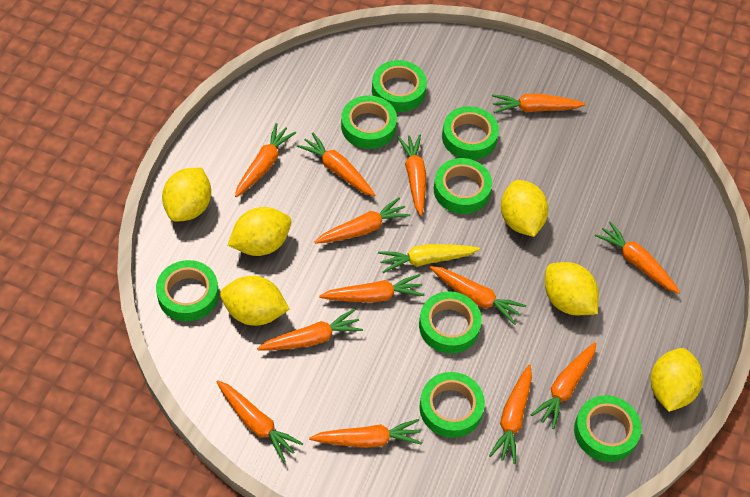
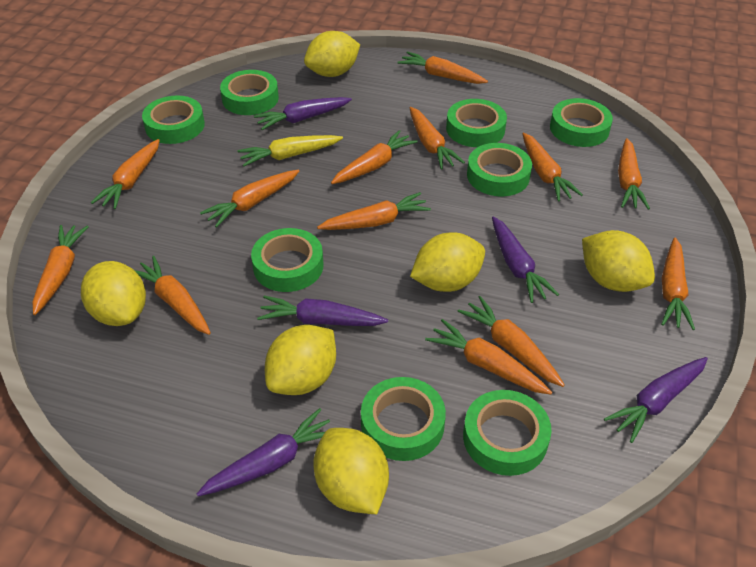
purple carrot: 0 -> 5

